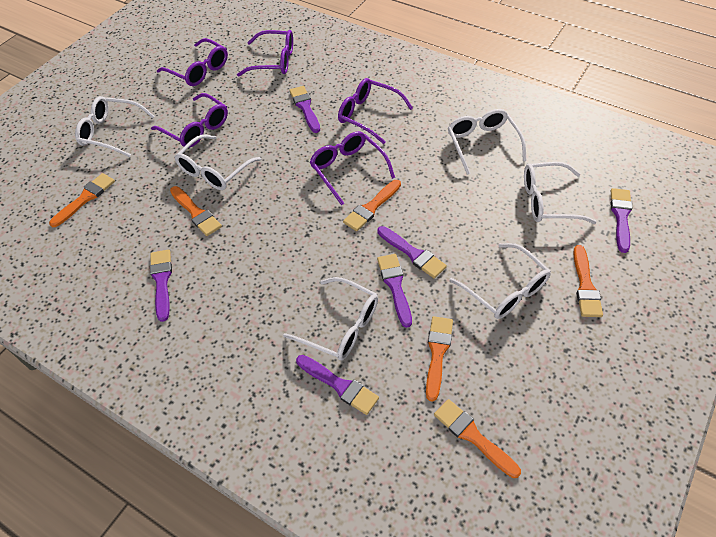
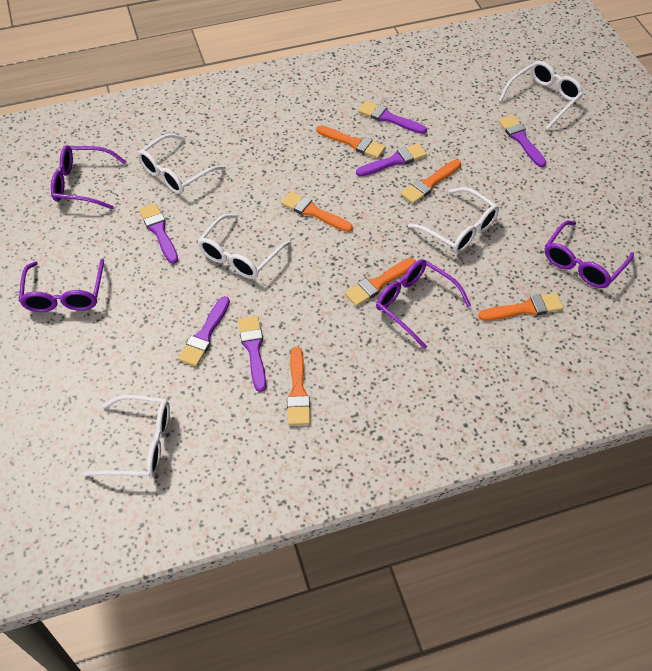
purple glasses: 5 -> 4
white glasses: 6 -> 5

